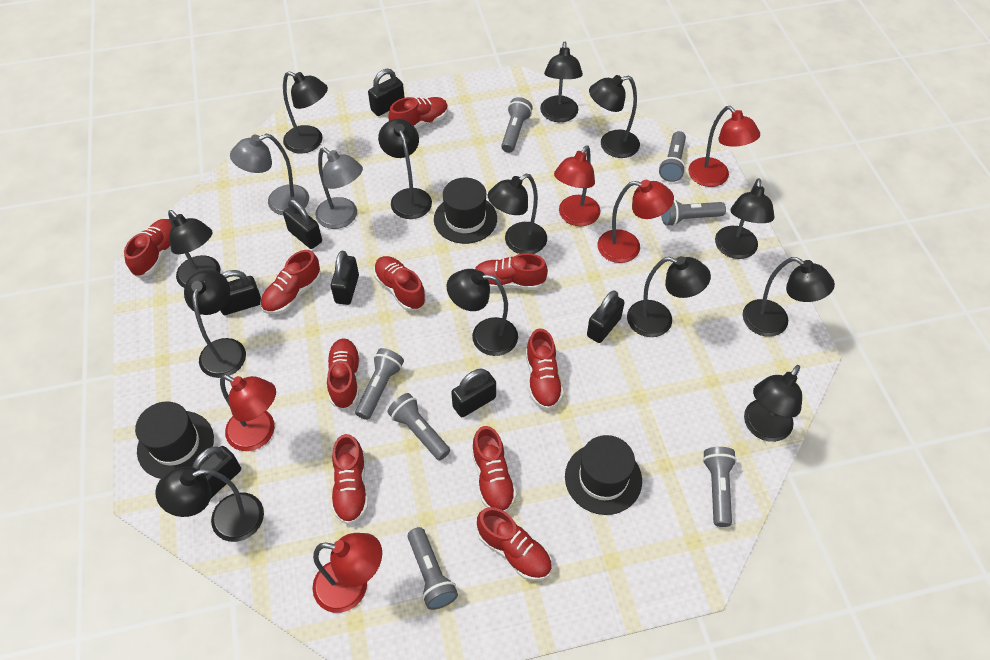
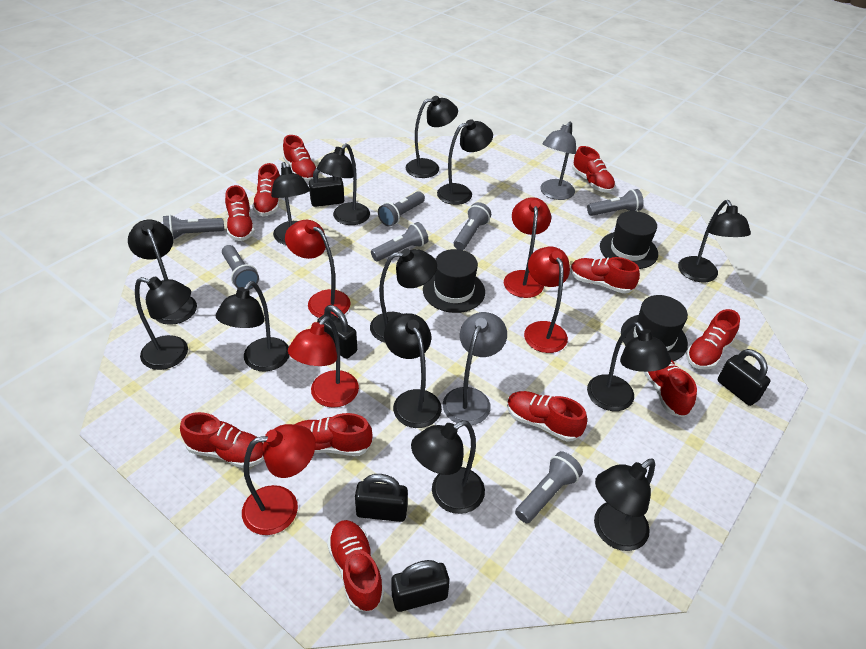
black padlock: 7 -> 5
red shoe: 10 -> 11

